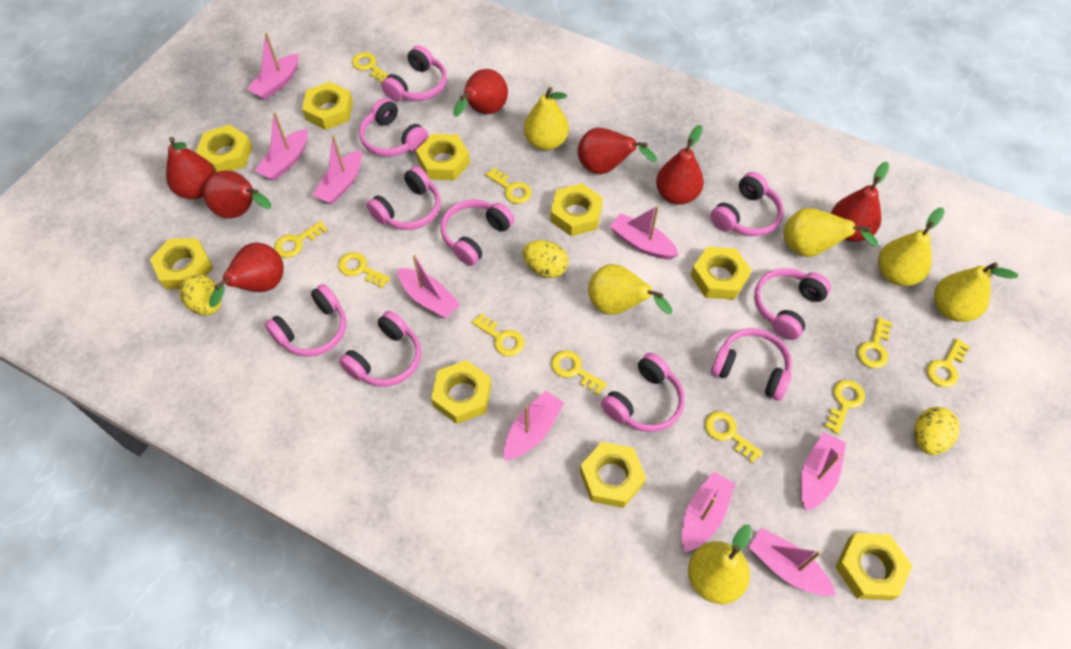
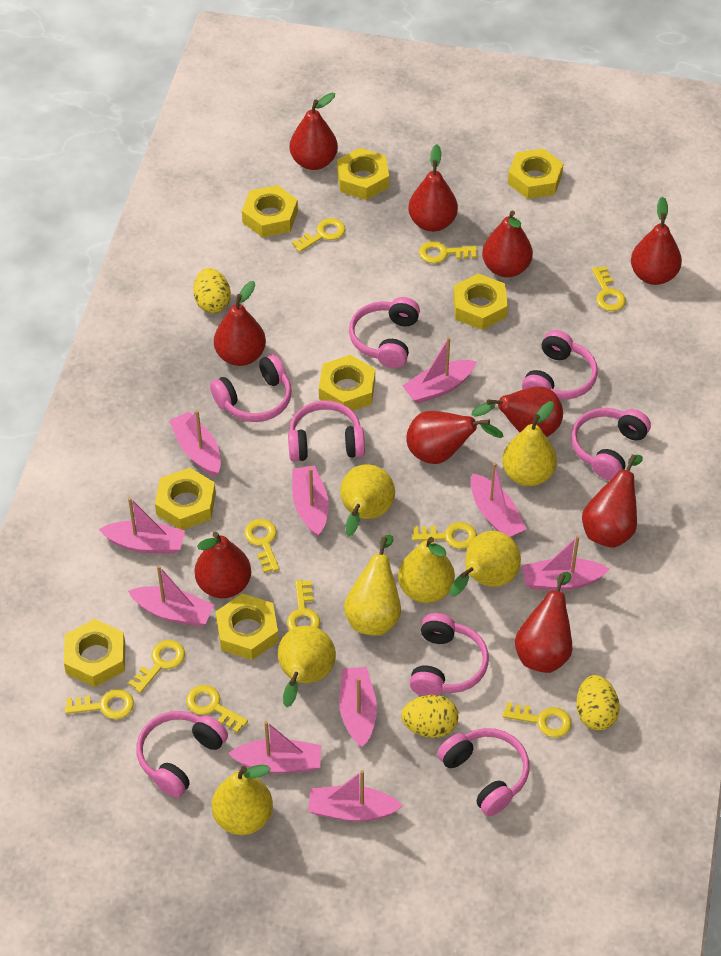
pink boat: 9 -> 10
pink headphones: 10 -> 8
red pear: 7 -> 10
yellow nut: 9 -> 8
yellow pear: 6 -> 7

